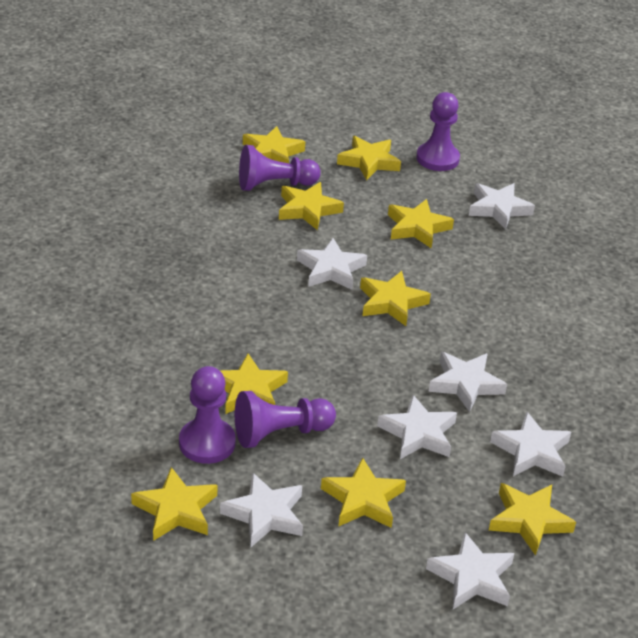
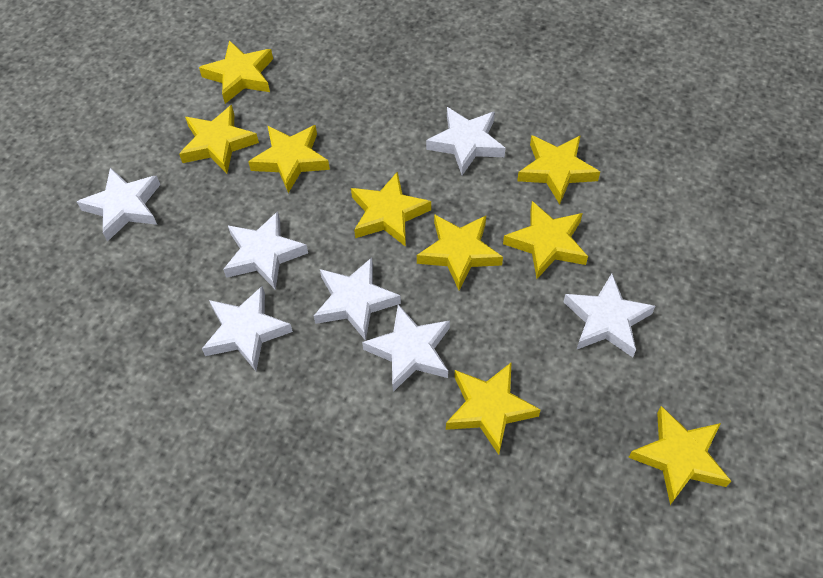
purple pawn: 4 -> 0

